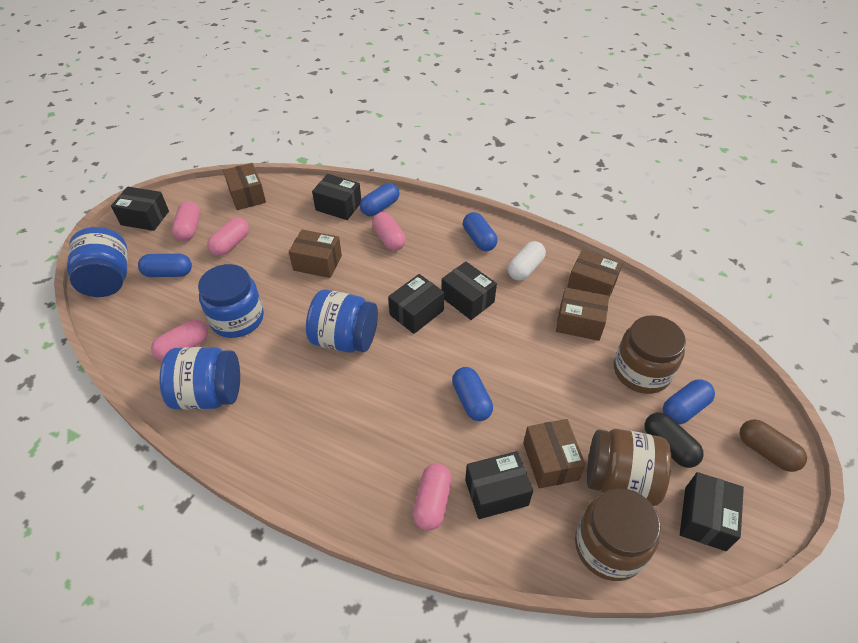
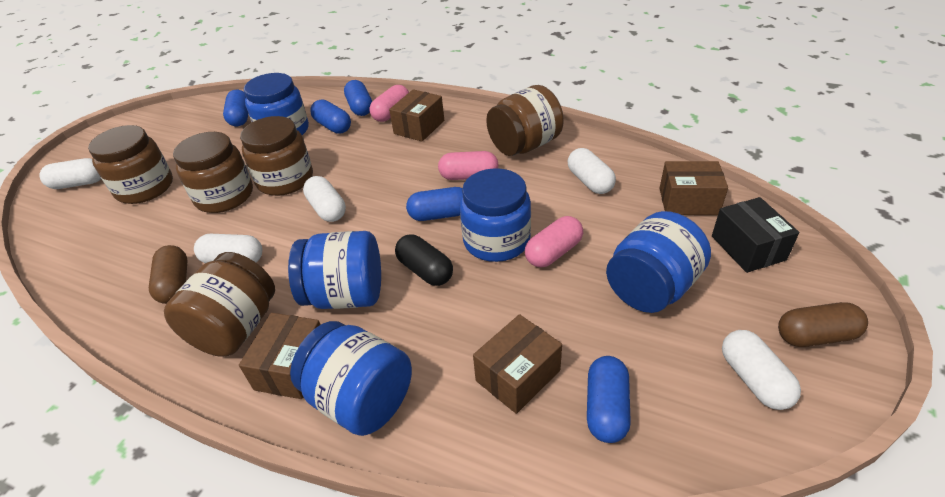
black box: 6 -> 1
blue jar: 4 -> 5
brown box: 5 -> 4
brown capsule: 1 -> 2
brown jar: 3 -> 5
pink capsule: 5 -> 3
white capsule: 1 -> 5

